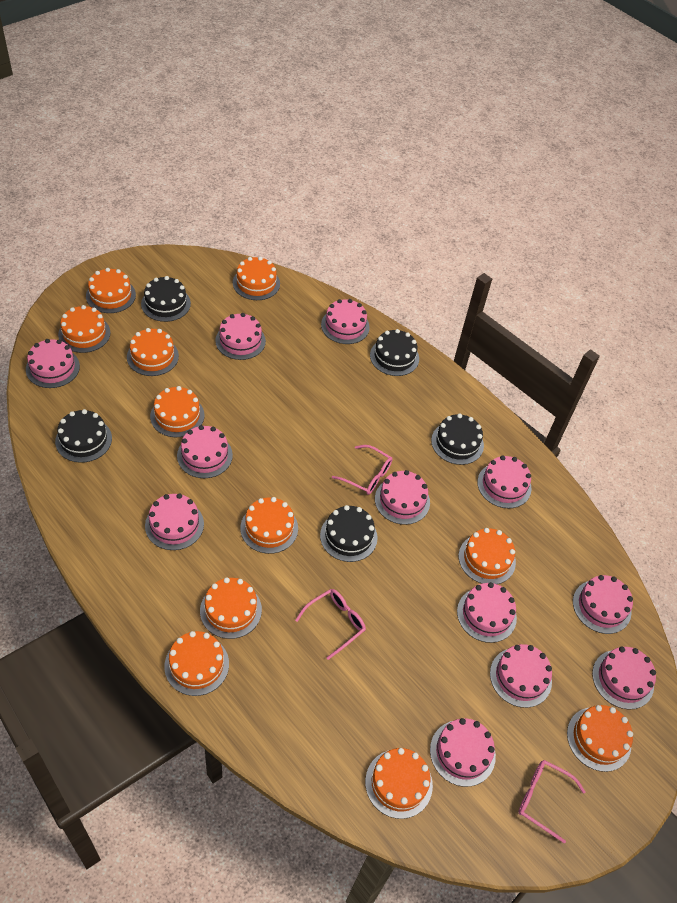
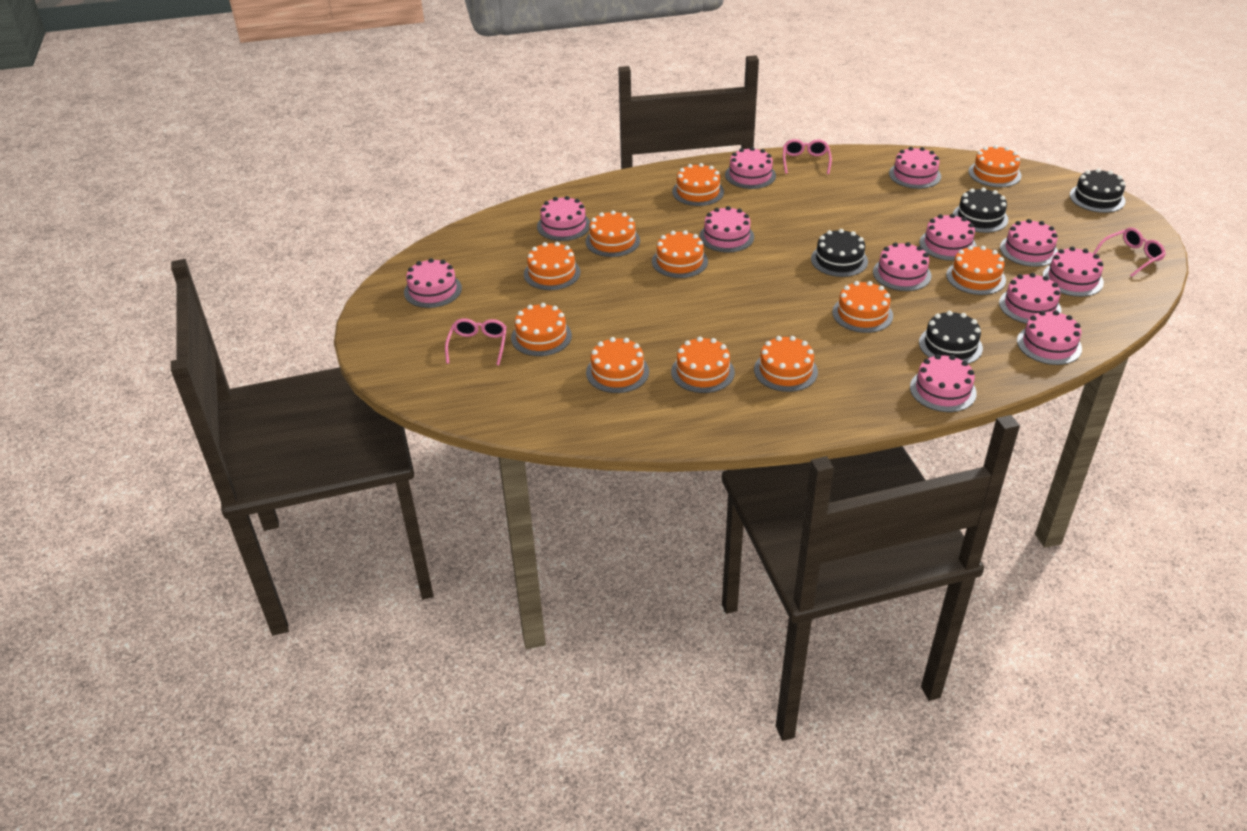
black cake: 5 -> 4

